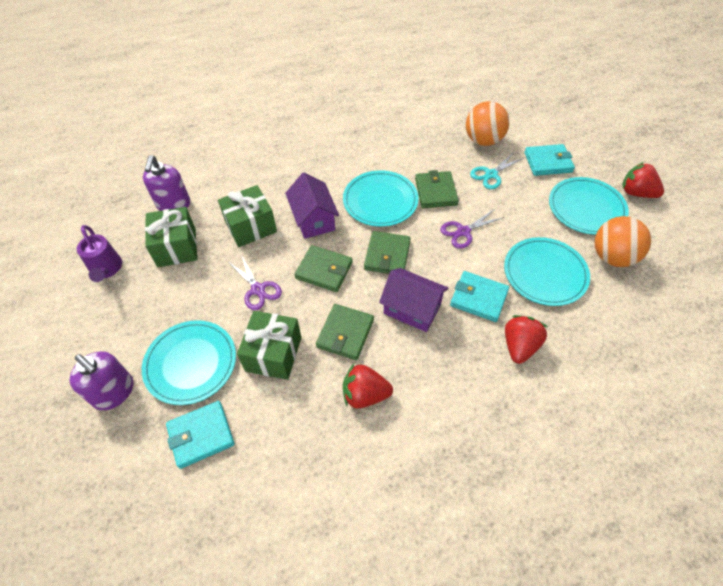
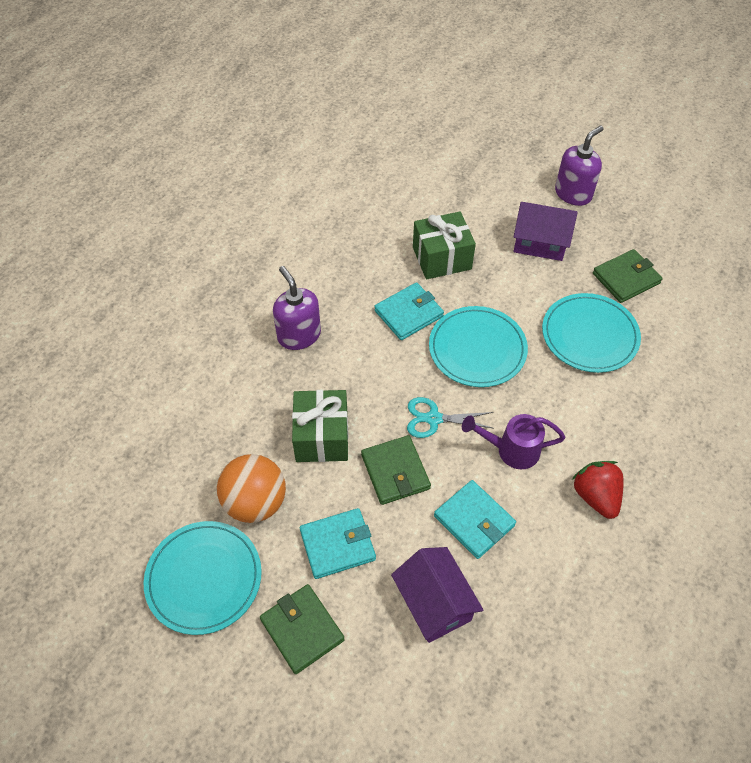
green gift: 3 -> 2
green wallet: 4 -> 3
orange ball: 2 -> 1
purple scissors: 2 -> 0
red strawberry: 3 -> 1
turquoise plate: 4 -> 3

